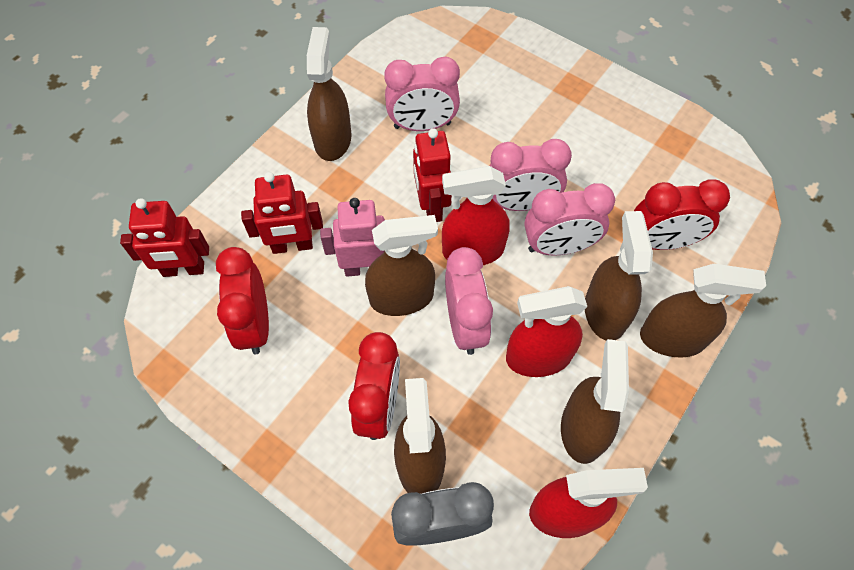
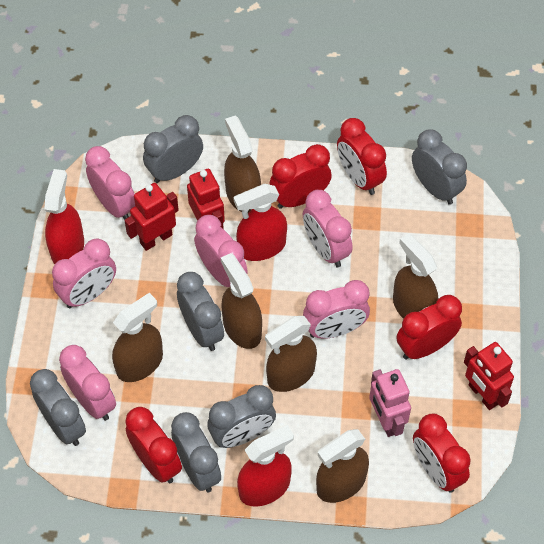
grey clock: 1 -> 6
pink clock: 4 -> 6
red clock: 3 -> 5

